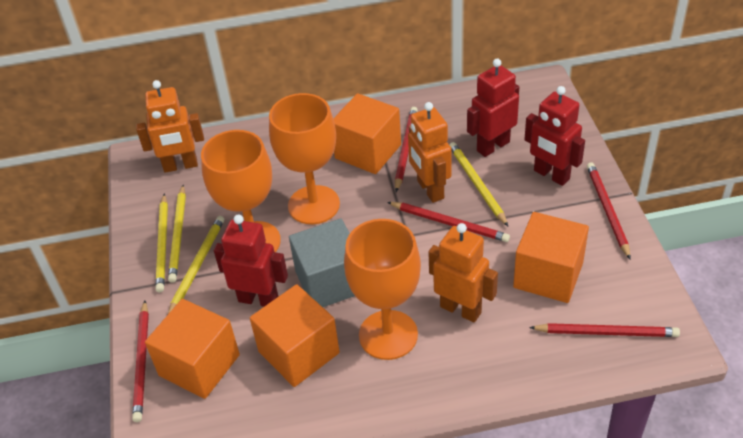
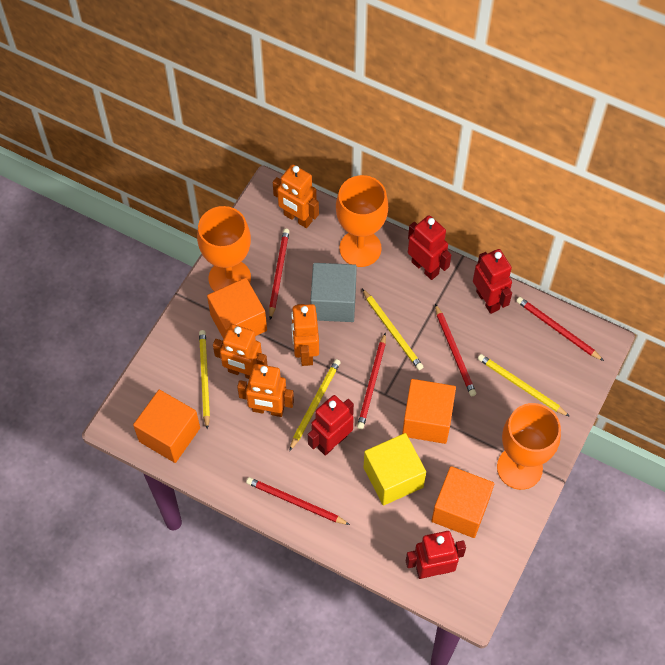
orange robot: 3 -> 4
red robot: 3 -> 4
yellow cube: 0 -> 1

